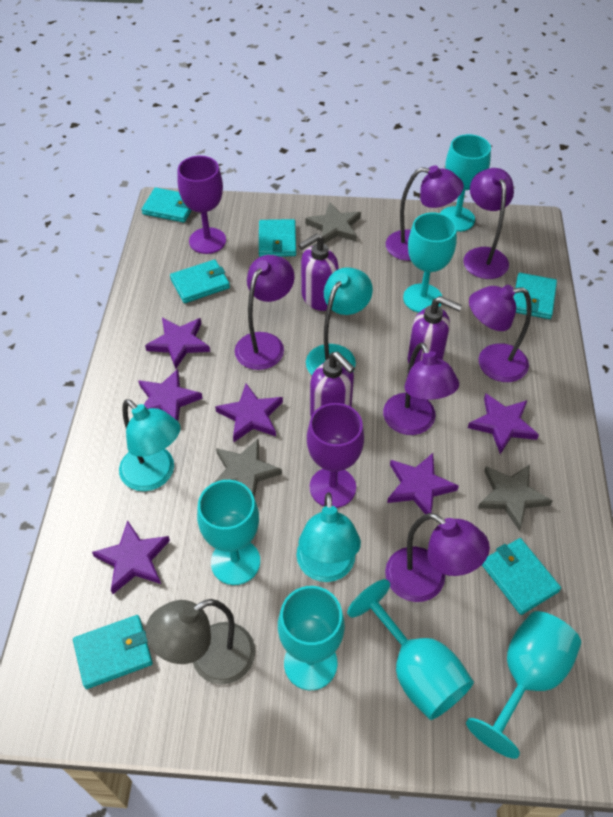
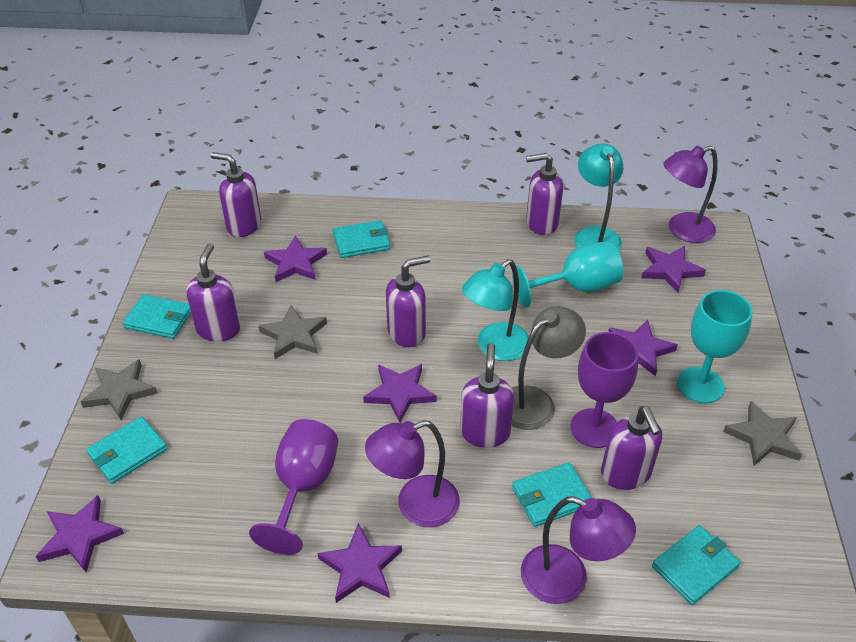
purple lamp: 6 -> 3
purple soap dispenser: 3 -> 6
turquoise goblet: 6 -> 2
turquoise lamp: 3 -> 2
turquoise wallet: 6 -> 5

